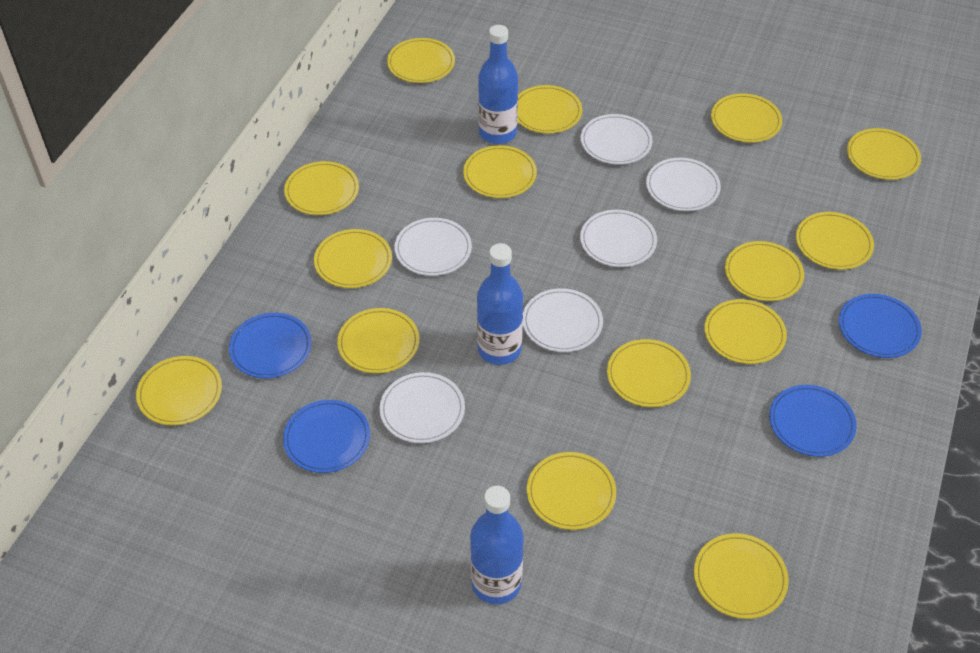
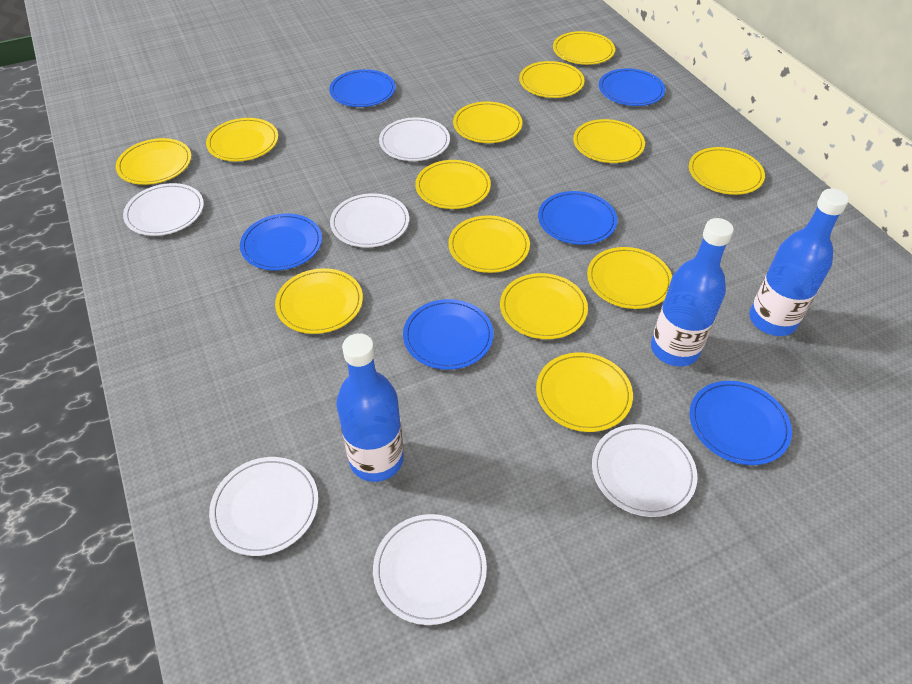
blue plate: 4 -> 6
yellow plate: 15 -> 13

